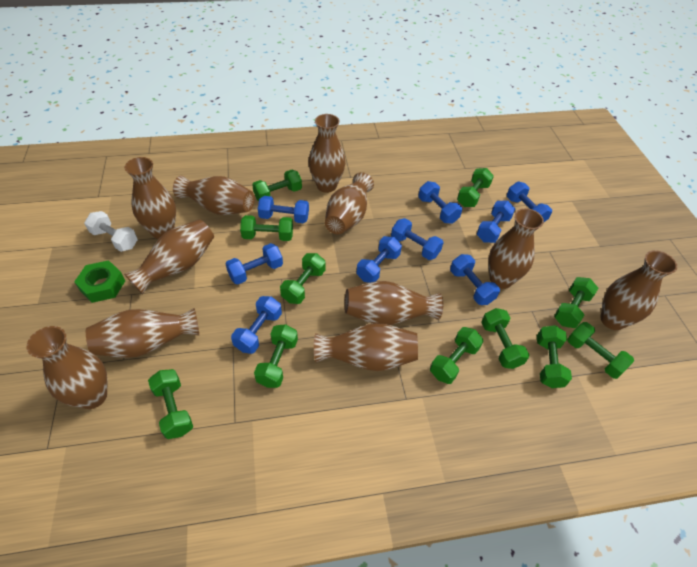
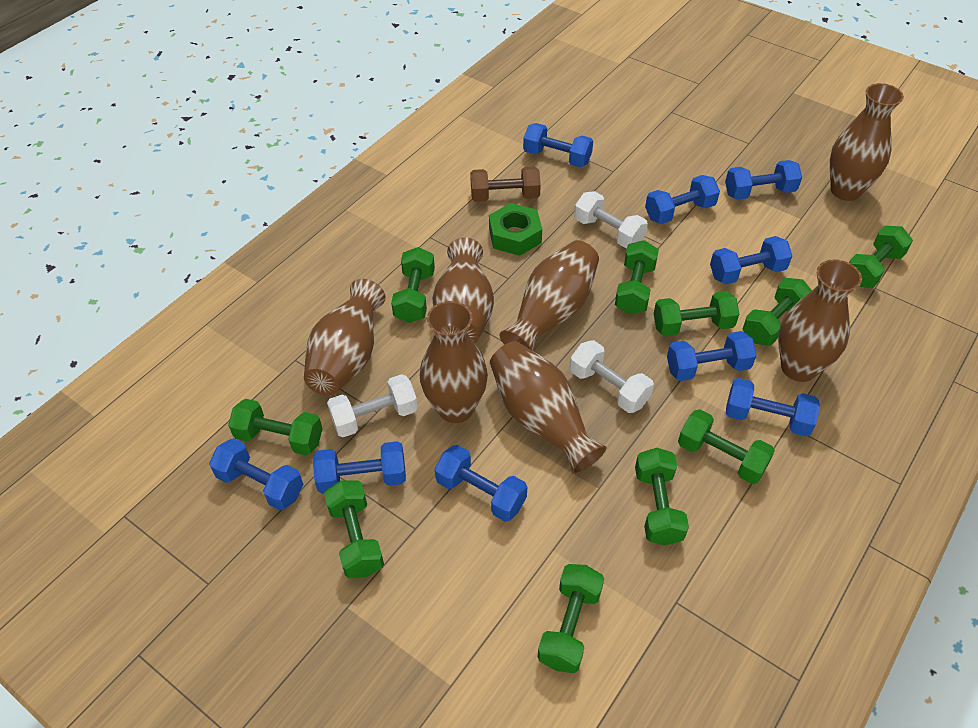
brown dumbbell: 0 -> 1
brown vase: 11 -> 7
green dumbbell: 11 -> 10
white dumbbell: 1 -> 3

